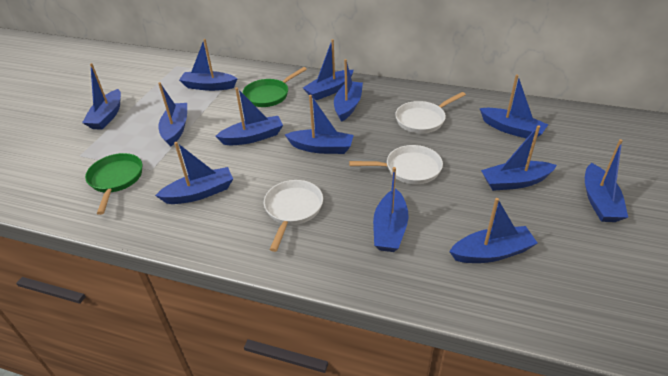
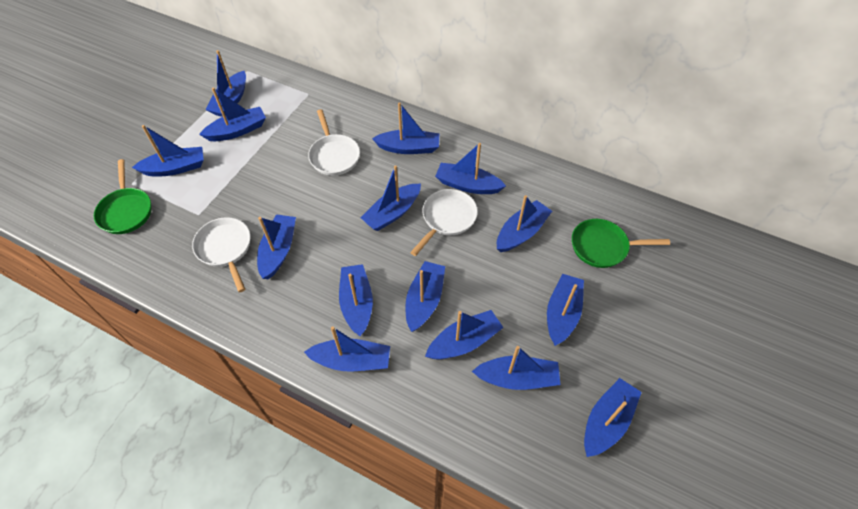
blue boat: 13 -> 15

